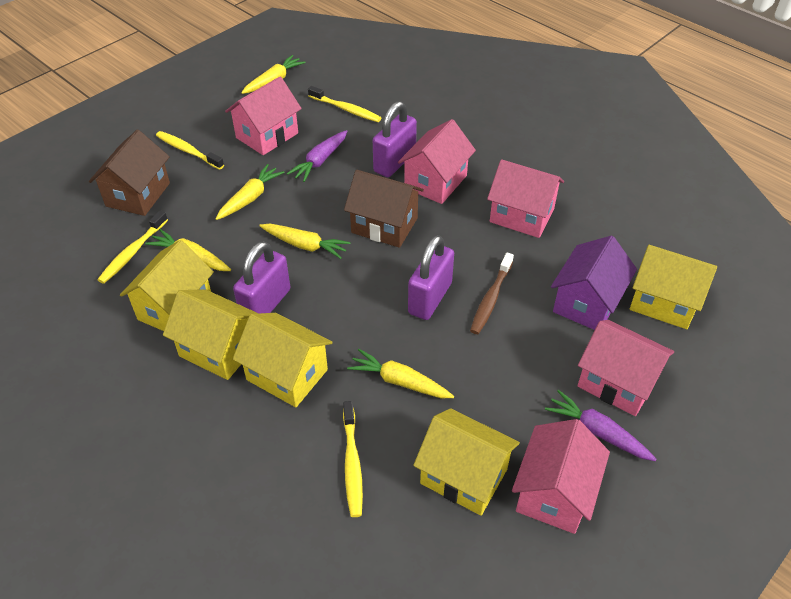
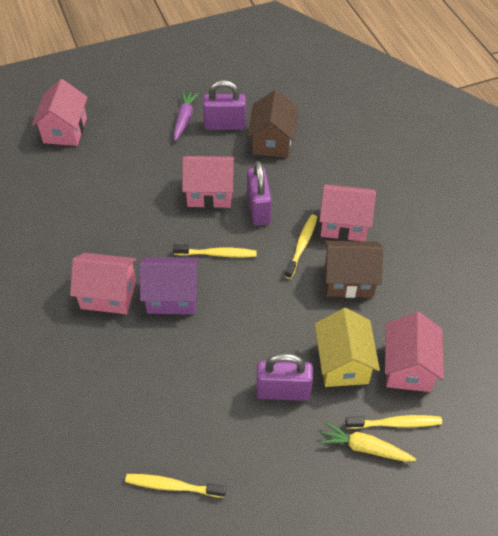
brown toothbrush: 1 -> 0
purple carrot: 2 -> 1
yellow carrot: 5 -> 1
yellow house: 5 -> 1

